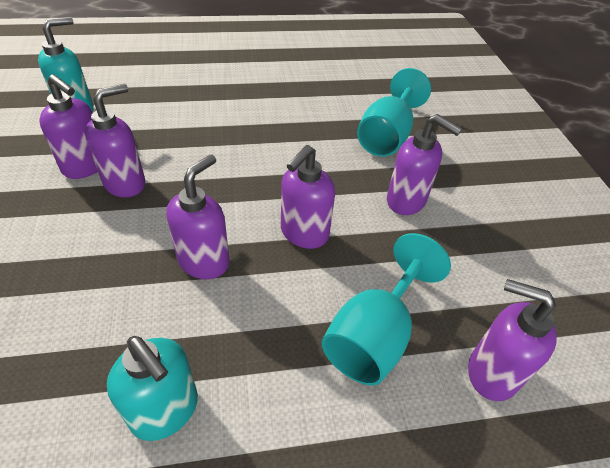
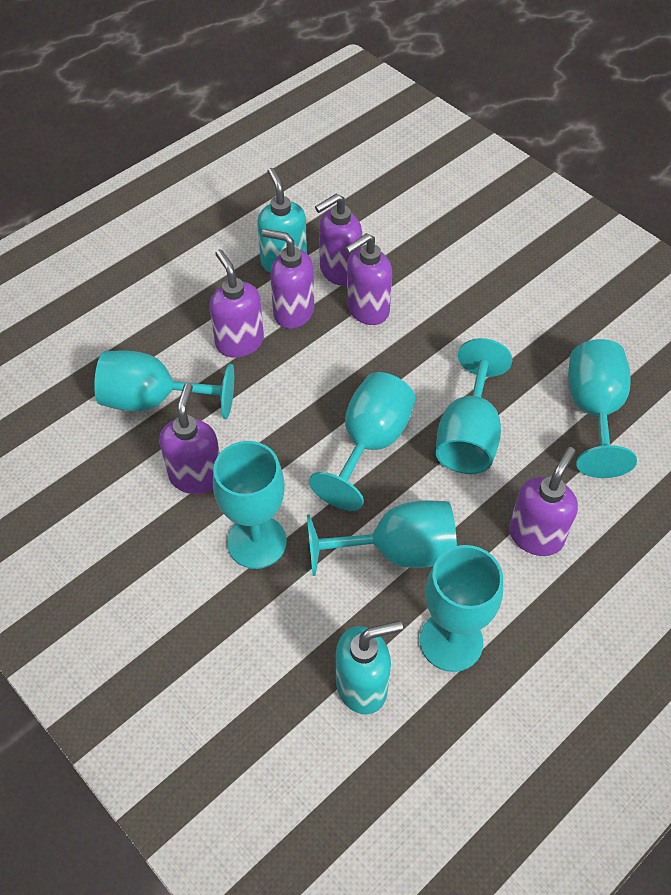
turquoise goblet: 2 -> 7

